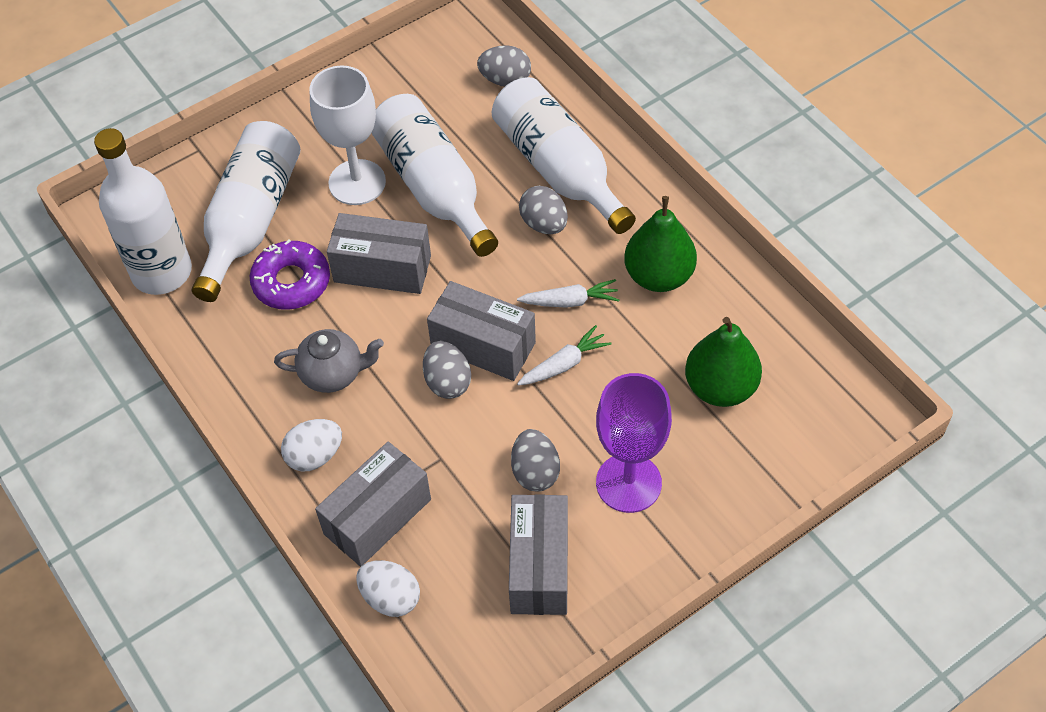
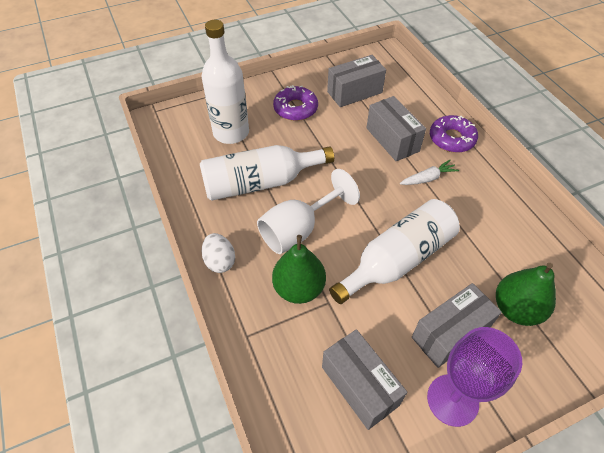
grey egg: 4 -> 0
grey teapot: 1 -> 0
purple donut: 1 -> 2
white bottle: 4 -> 3
white carrot: 2 -> 1
white egg: 2 -> 1

